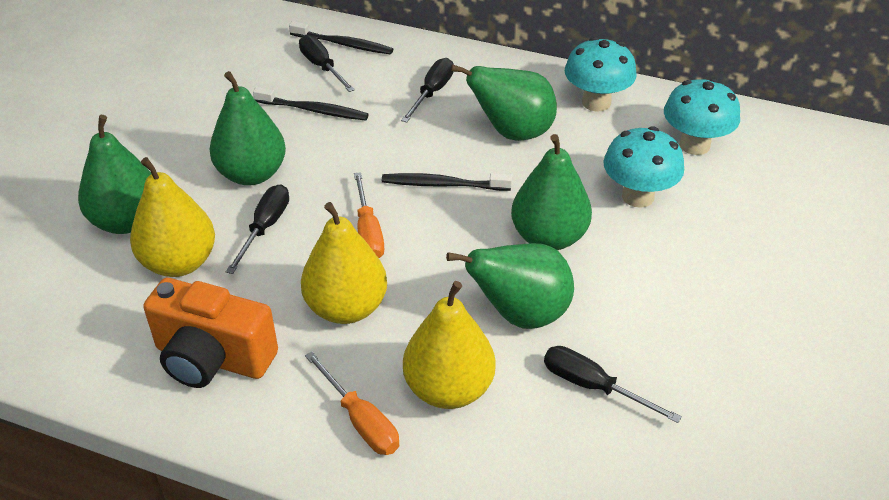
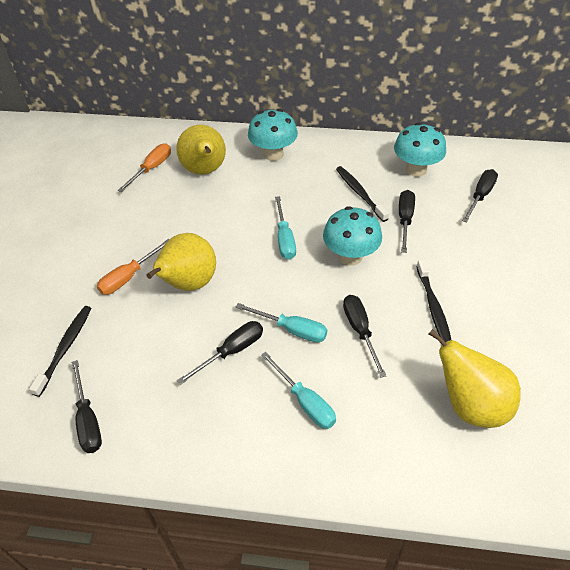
black screwdriver: 4 -> 5
green pear: 5 -> 0
orange camera: 1 -> 0
turquoise screwdriver: 0 -> 3

